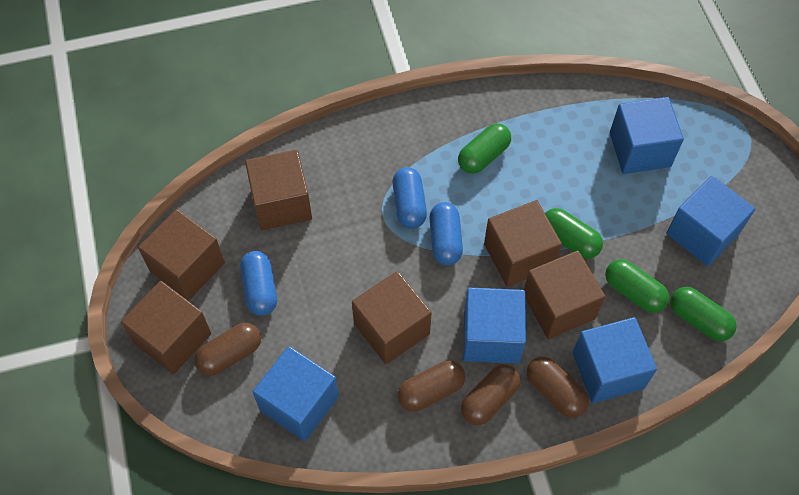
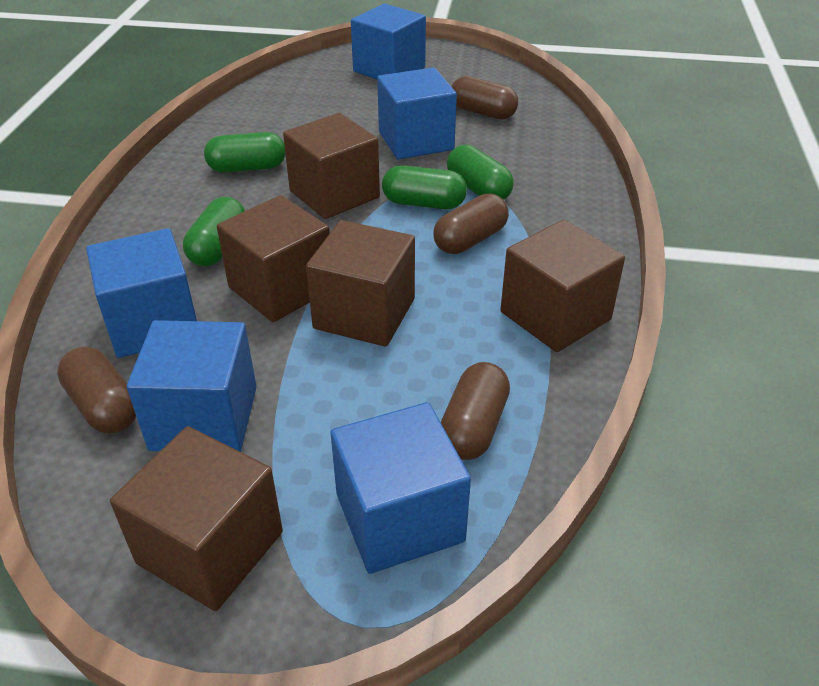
blue capsule: 3 -> 0
brown cube: 6 -> 5

